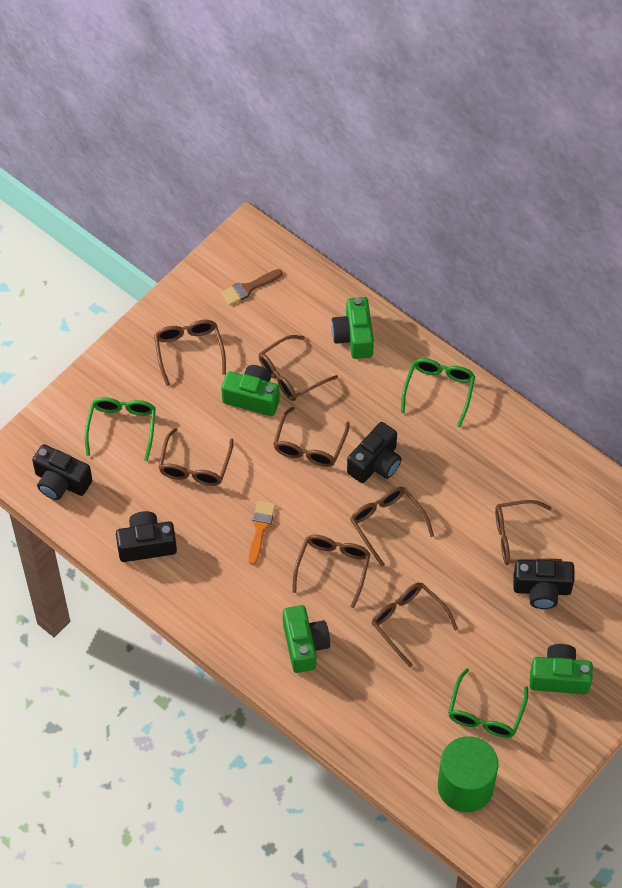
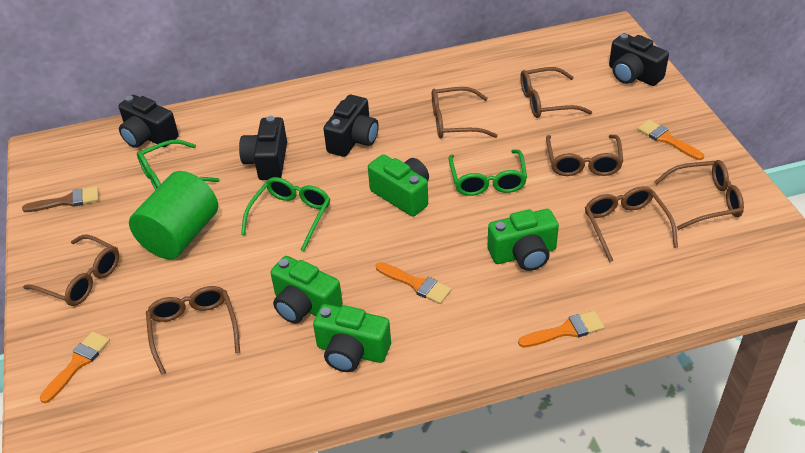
brown glasses: 8 -> 7
orange brush: 1 -> 4

